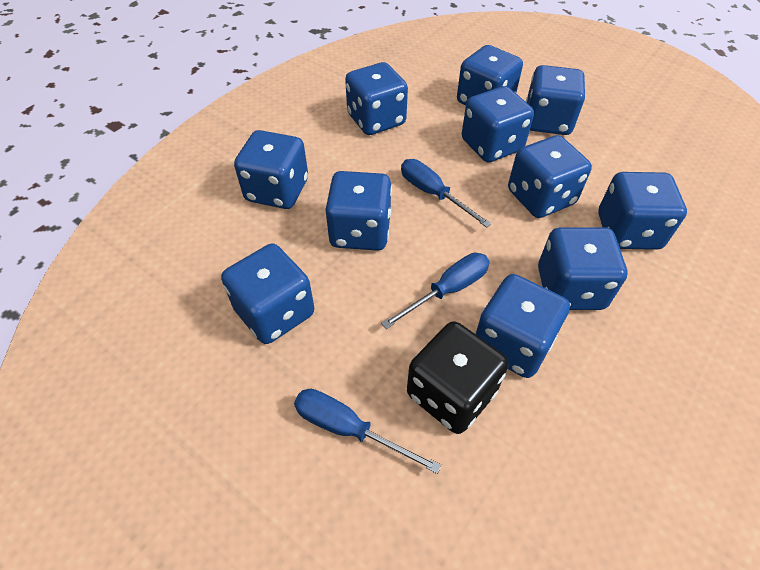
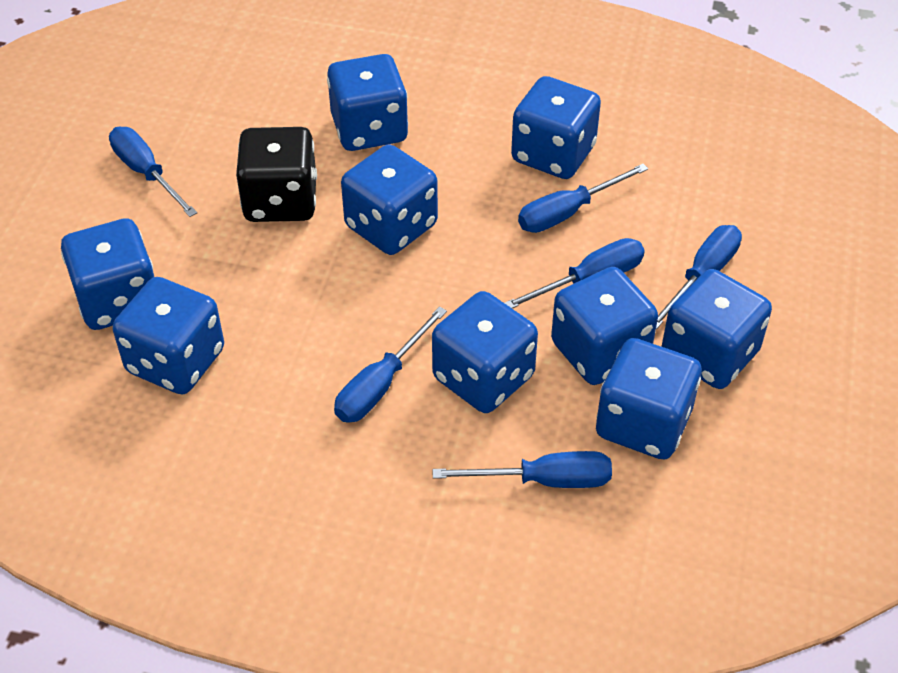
blue dice: 11 -> 9
blue screwdriver: 3 -> 6

